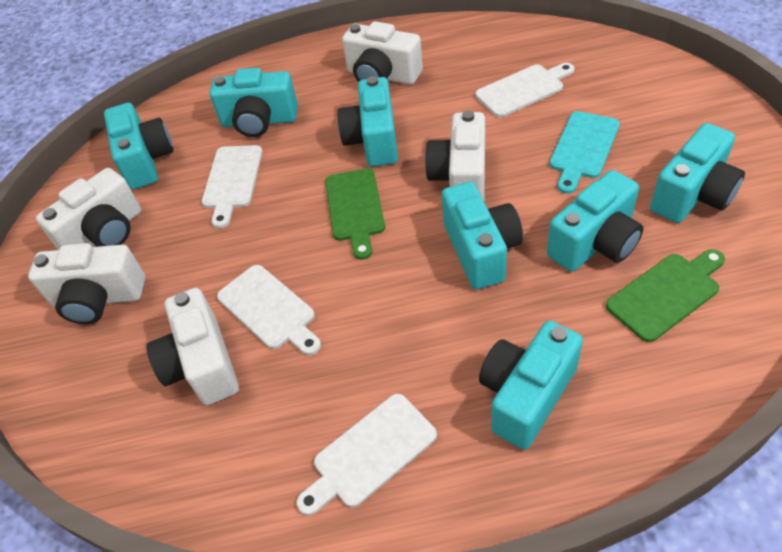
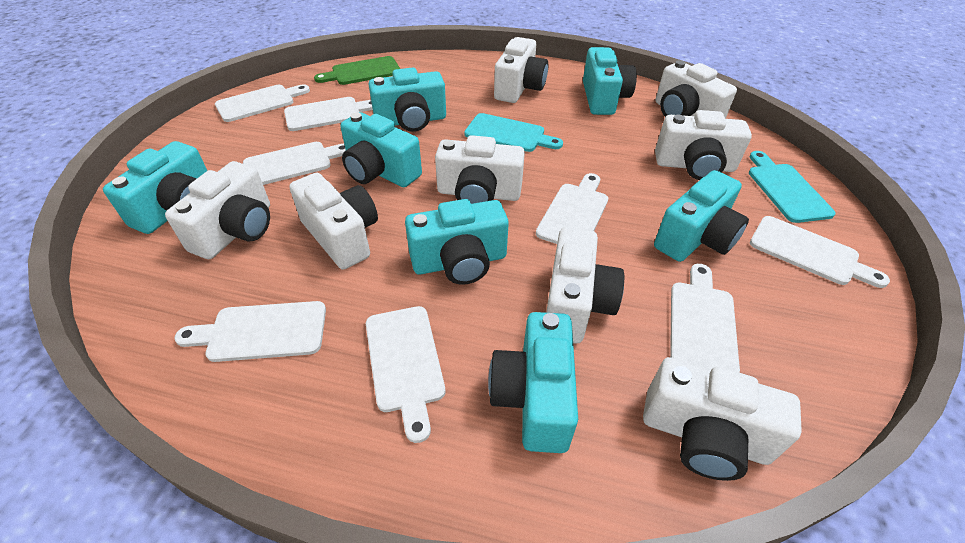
green cutting board: 2 -> 1
turquoise cutting board: 1 -> 2
white camera: 5 -> 8
white cutting board: 4 -> 8

